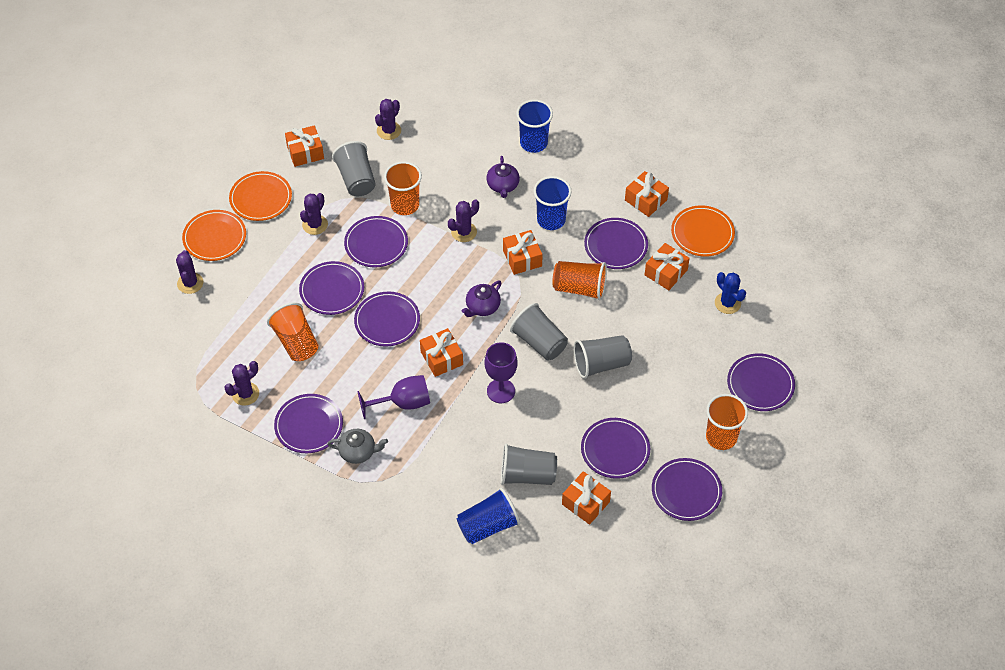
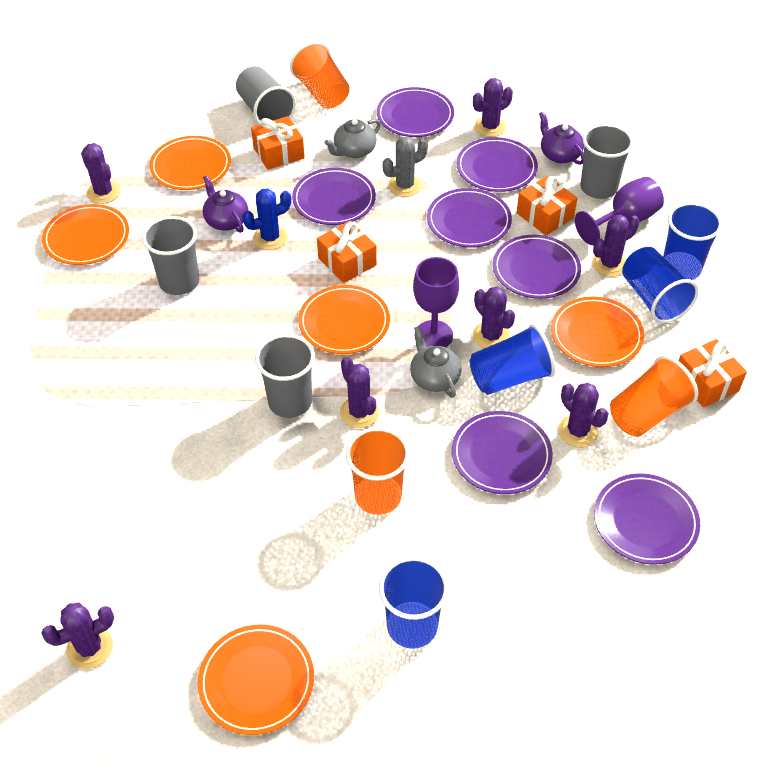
blue cup: 3 -> 4
grey cactus: 0 -> 1
grey teapot: 1 -> 2
orange cup: 4 -> 3
orange gift: 6 -> 4
orange plate: 3 -> 5
purple cactus: 5 -> 7
purple plate: 8 -> 7

